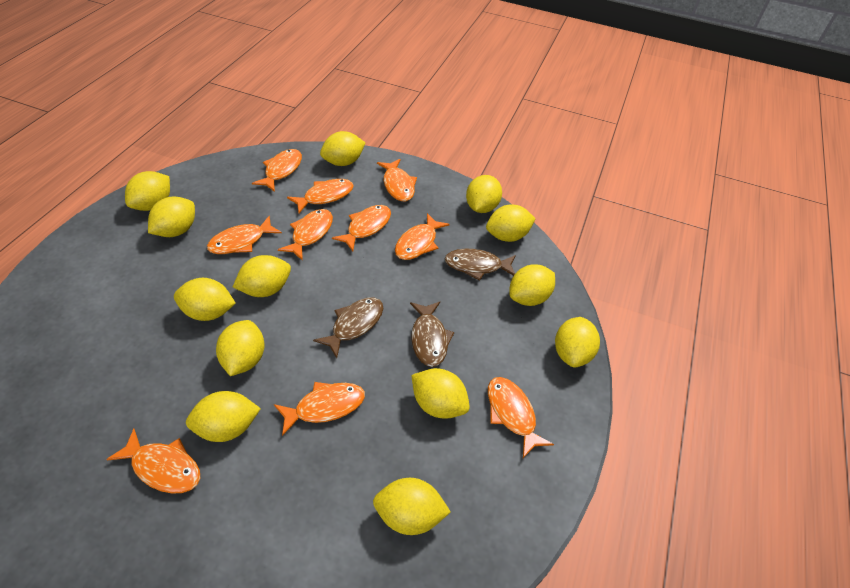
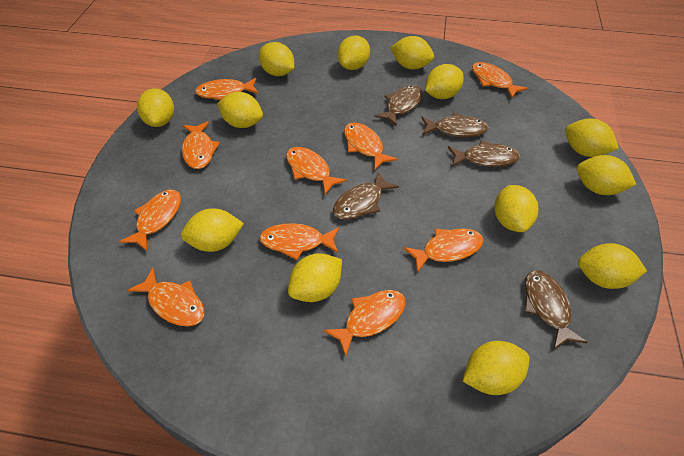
brown fish: 3 -> 5

